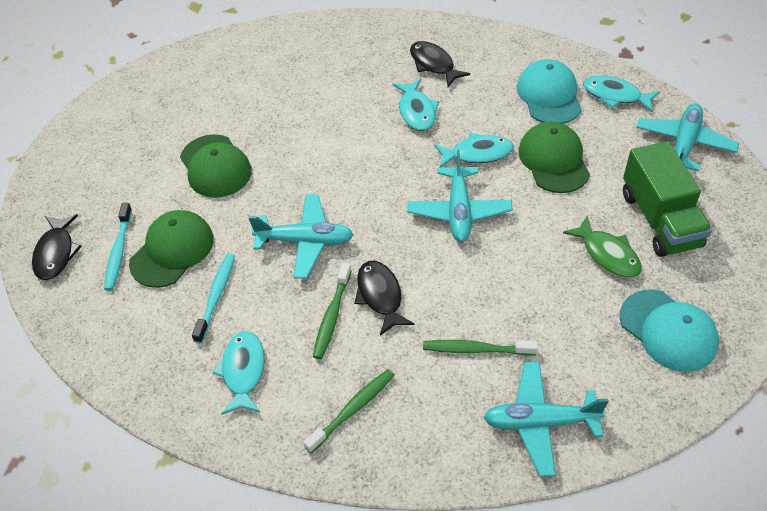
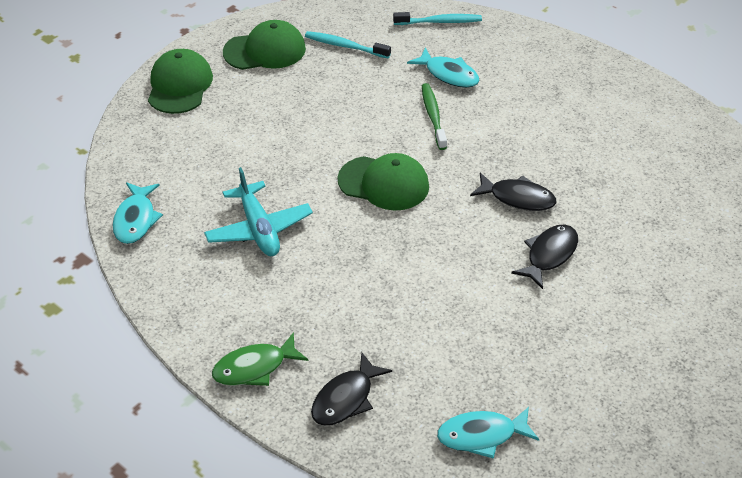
green toothbrush: 3 -> 1
green truck: 1 -> 0
turquoise cap: 2 -> 0
turquoise fish: 4 -> 3
turquoise plane: 4 -> 1

